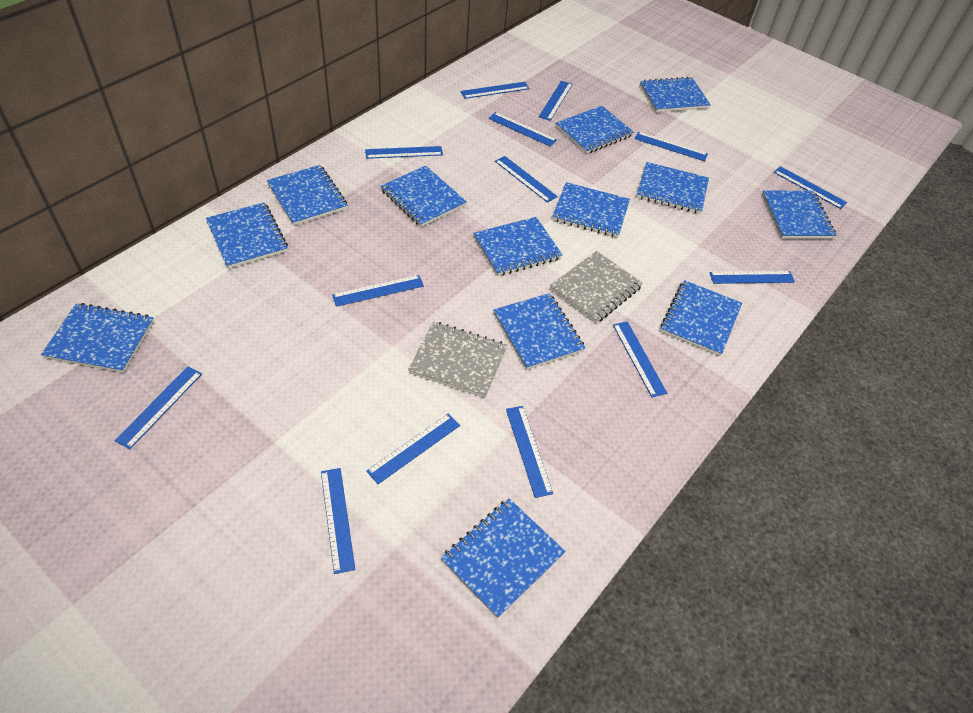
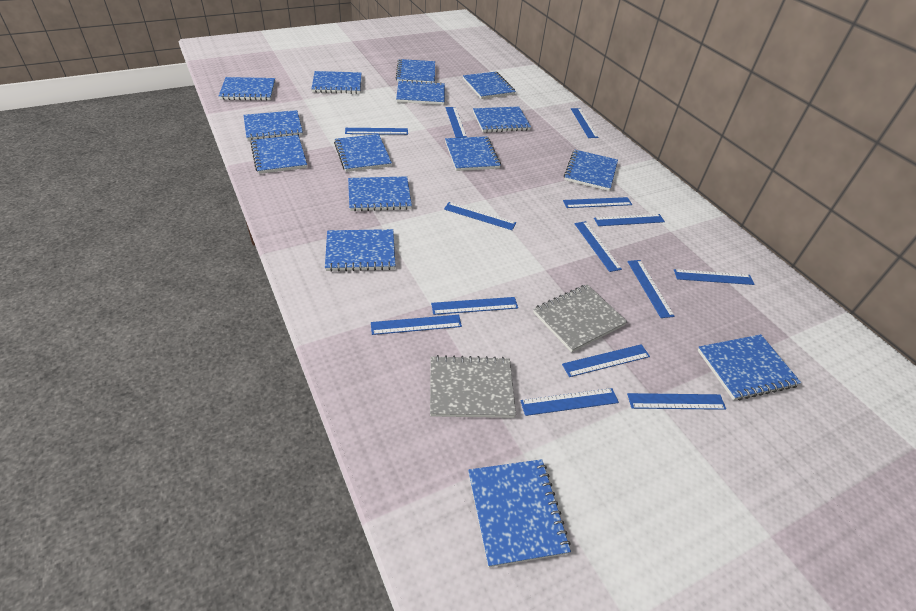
blue notebook: 13 -> 15

